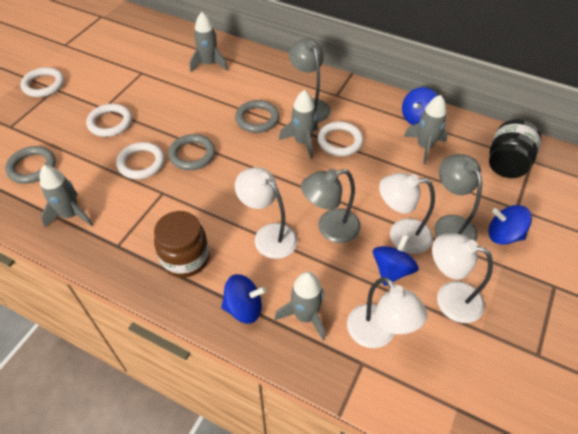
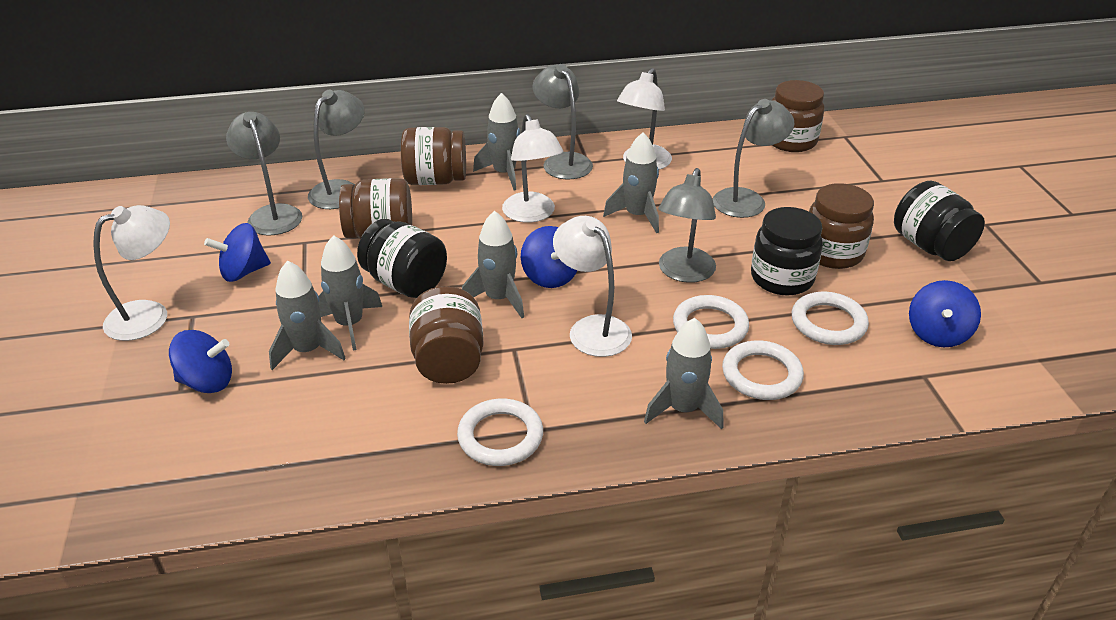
black jar: 1 -> 3
brown jar: 1 -> 5
grey lamp: 3 -> 5
grey ring: 3 -> 0
grey rocket: 5 -> 6

